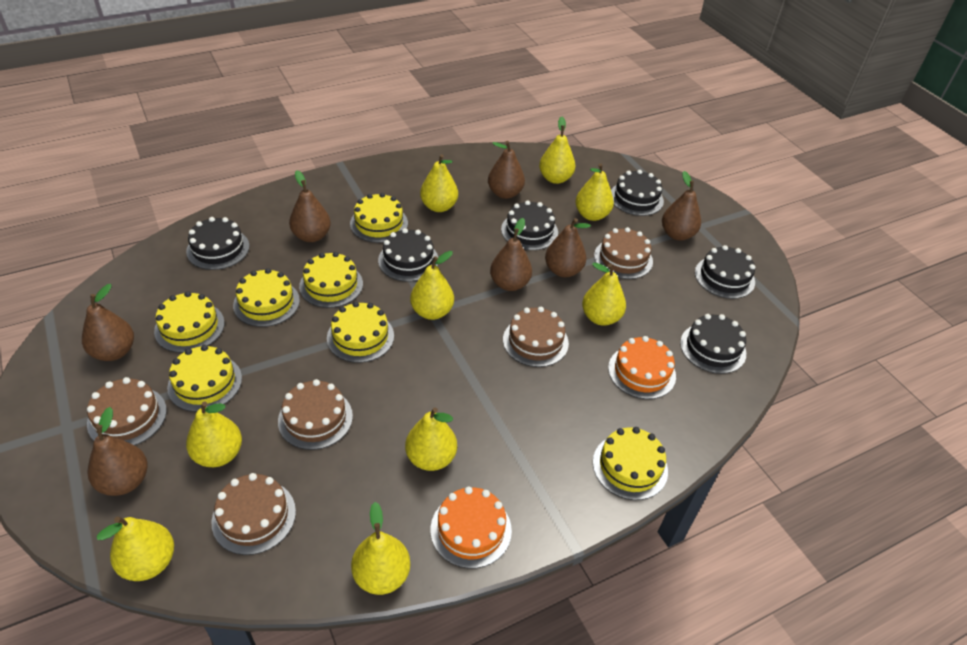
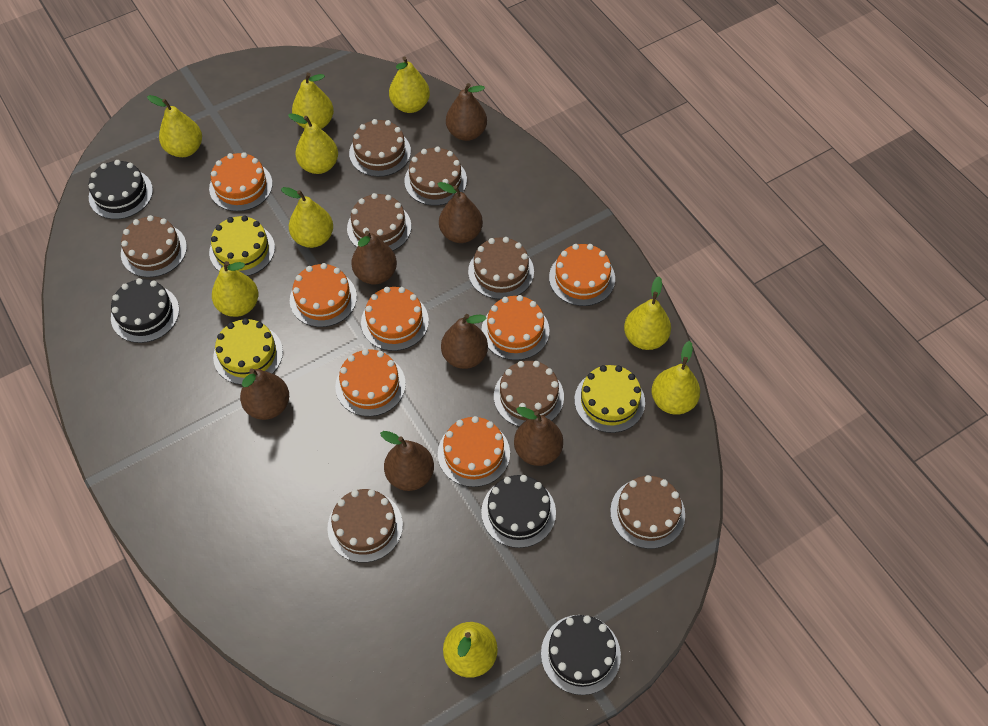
black cake: 6 -> 4
brown cake: 5 -> 8
orange cake: 2 -> 7
yellow cake: 7 -> 3

